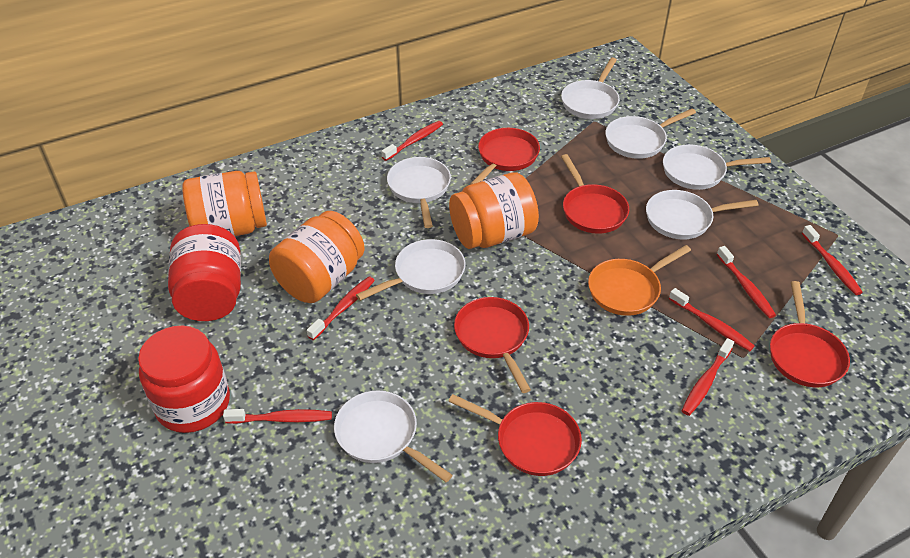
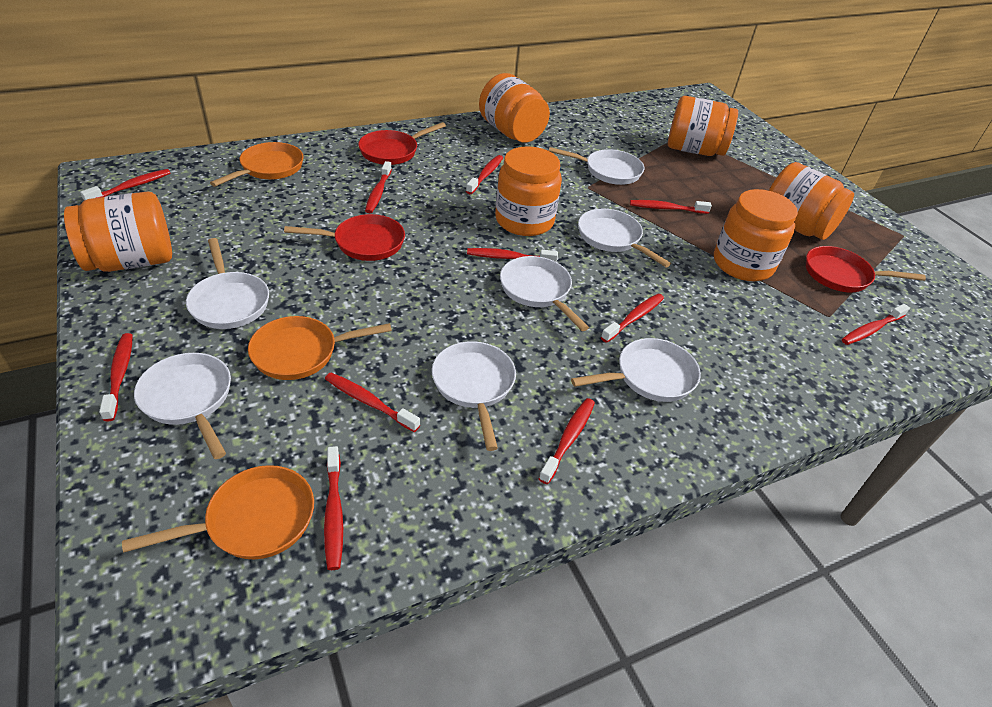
orange jar: 3 -> 6
orange pan: 1 -> 3
red jar: 2 -> 0
red pan: 5 -> 3
red toothbrush: 7 -> 11

